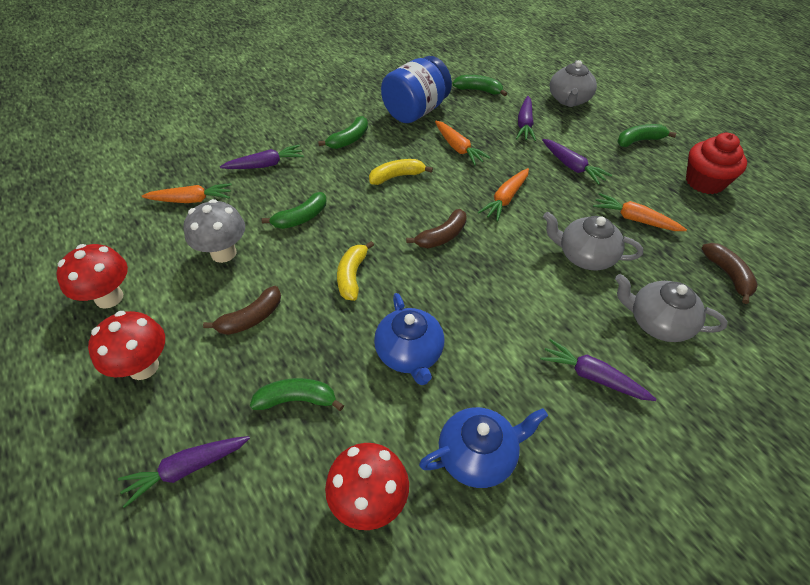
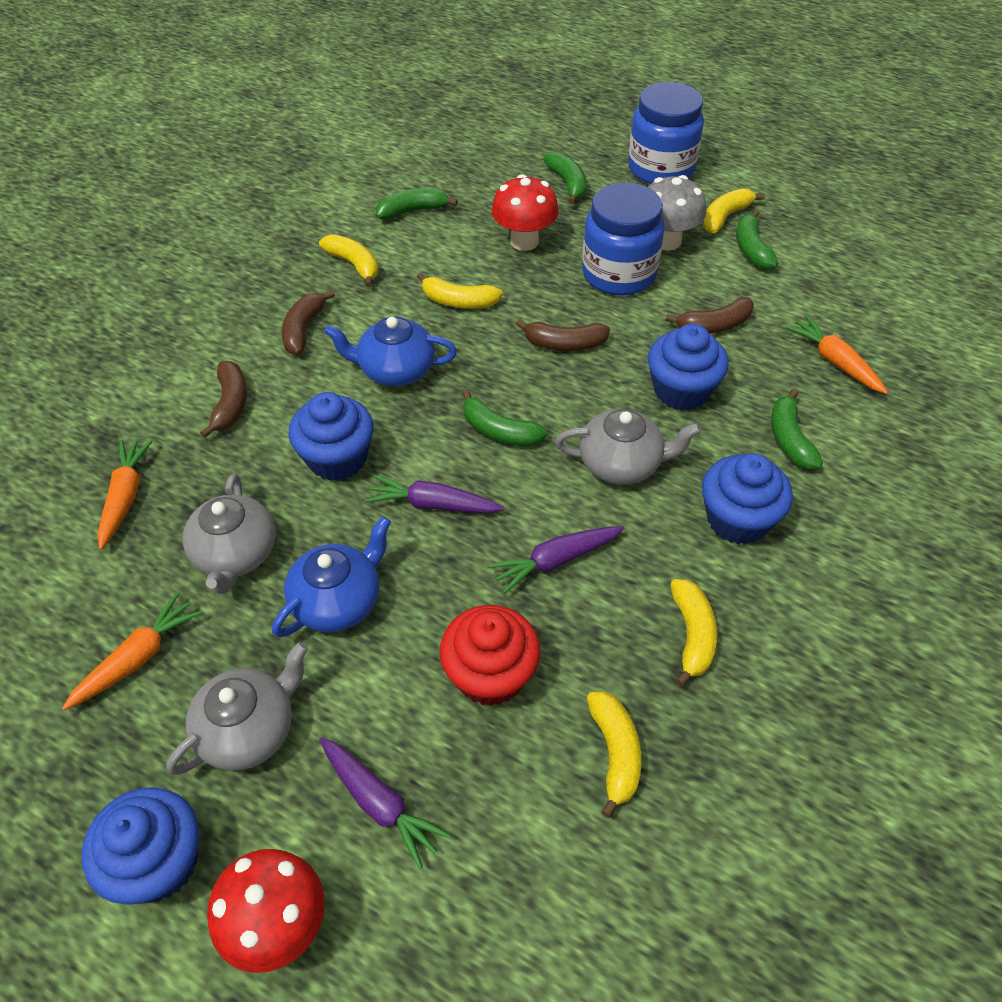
blue cupcake: 0 -> 4
blue jar: 1 -> 2
brown banana: 3 -> 4
orange carrot: 4 -> 3
purple carrot: 5 -> 3
red mushroom: 3 -> 2
yellow banana: 2 -> 5

